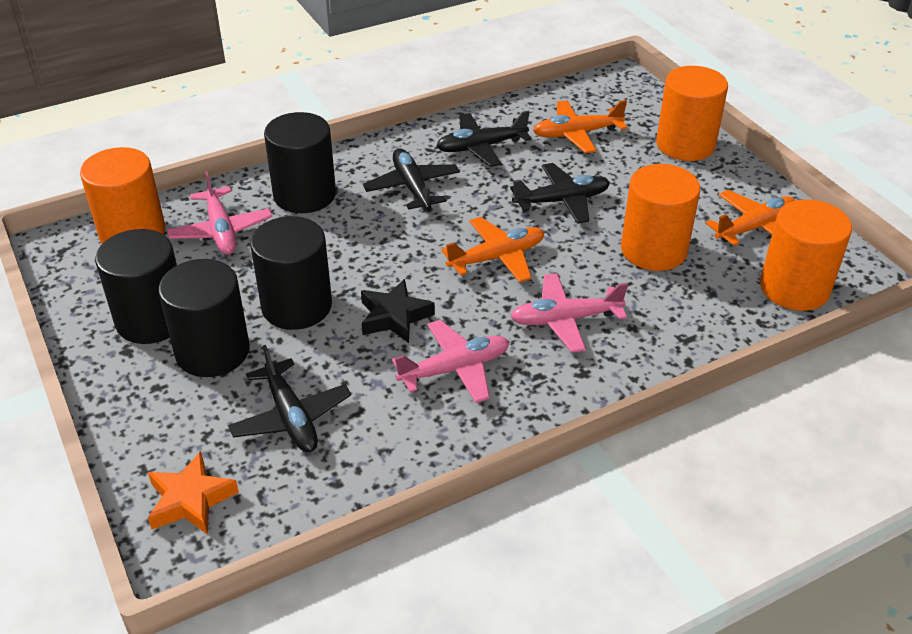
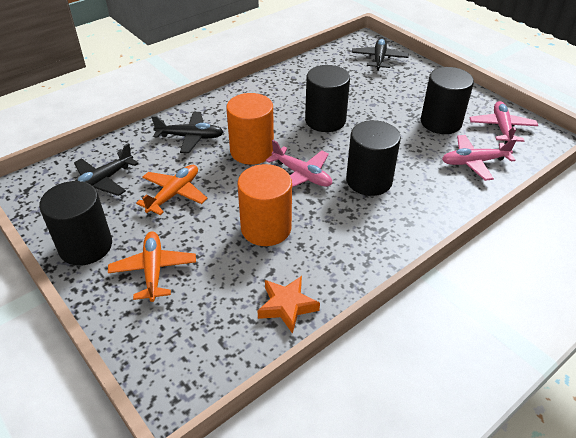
black plane: 4 -> 3
black star: 1 -> 0
orange cylinder: 4 -> 2
orange plane: 3 -> 2

